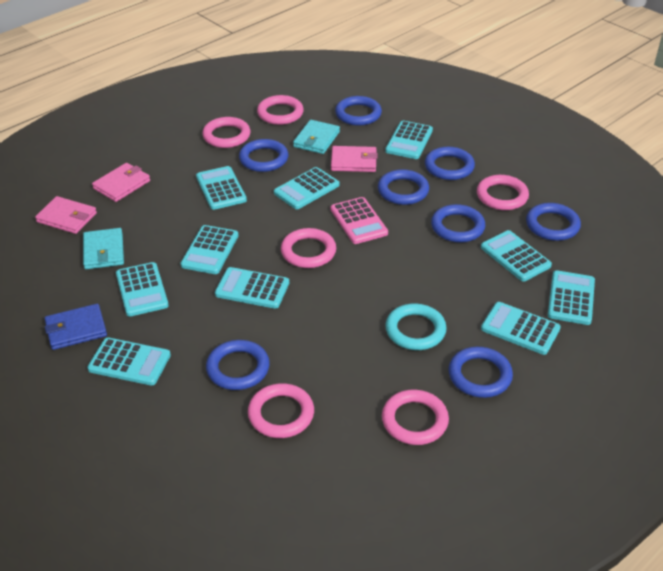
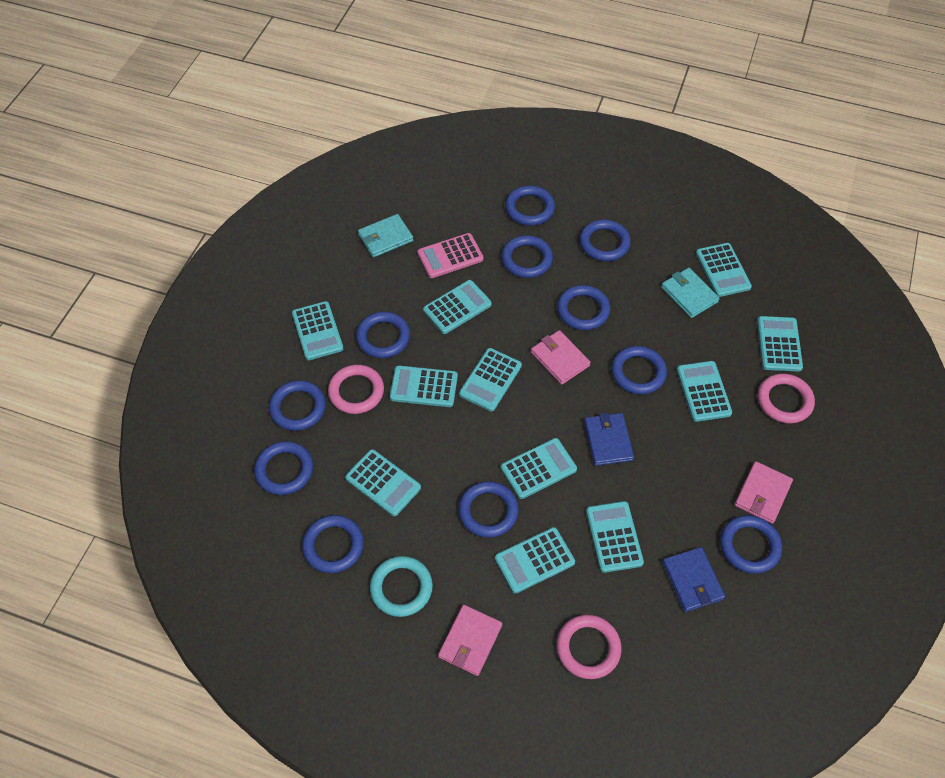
blue ring: 8 -> 11
blue wallet: 1 -> 2
pink ring: 6 -> 3
turquoise calculator: 10 -> 11

